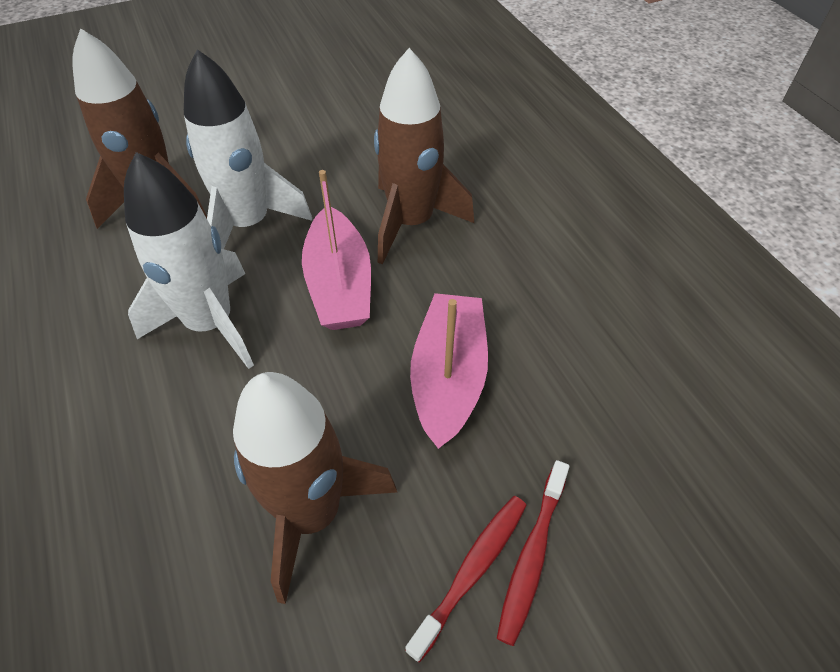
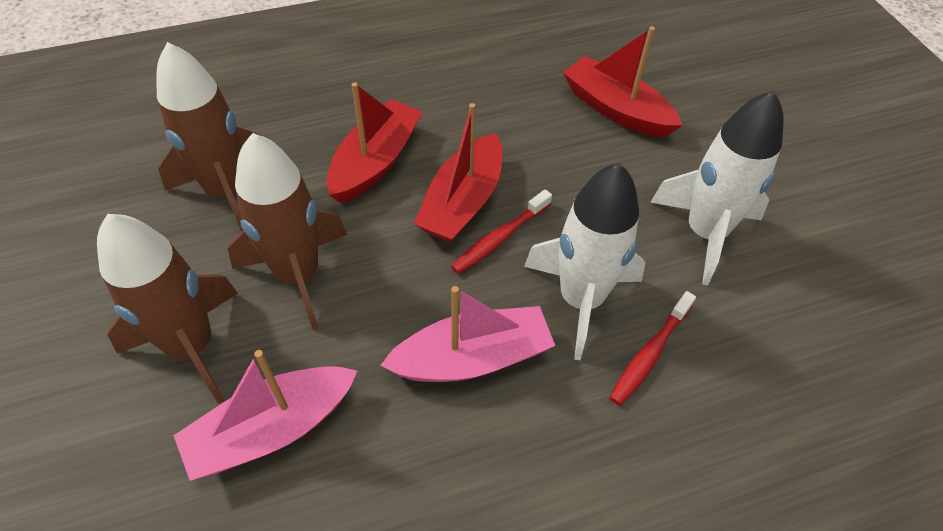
red boat: 0 -> 3

